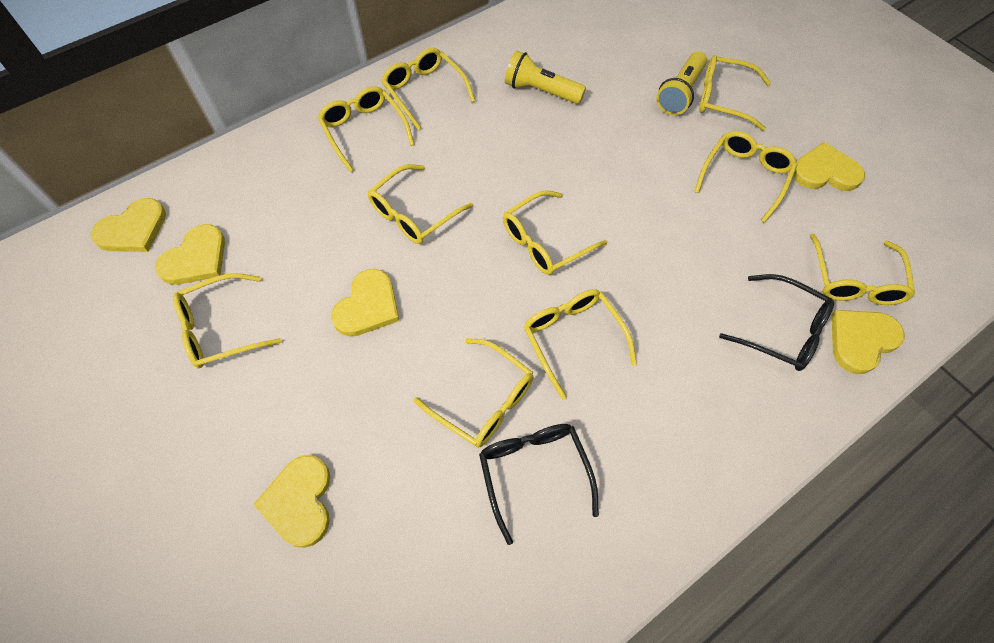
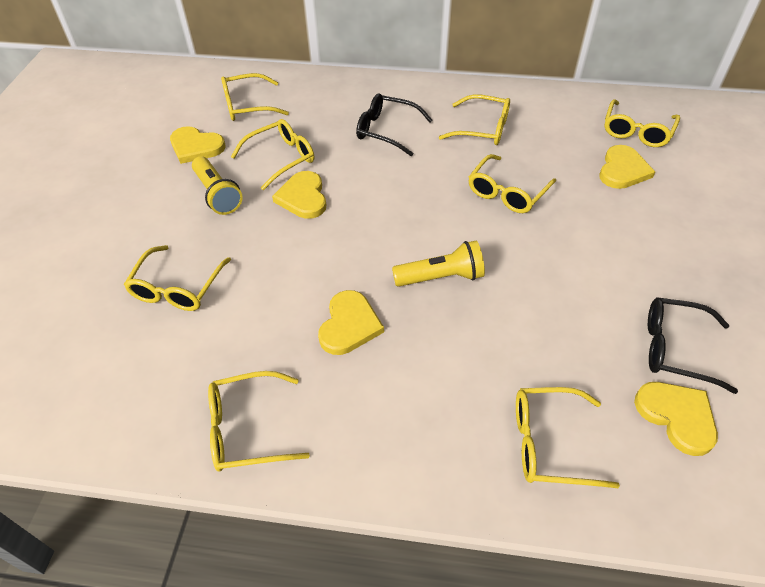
yellow glasses: 10 -> 8
yellow heart: 6 -> 5

